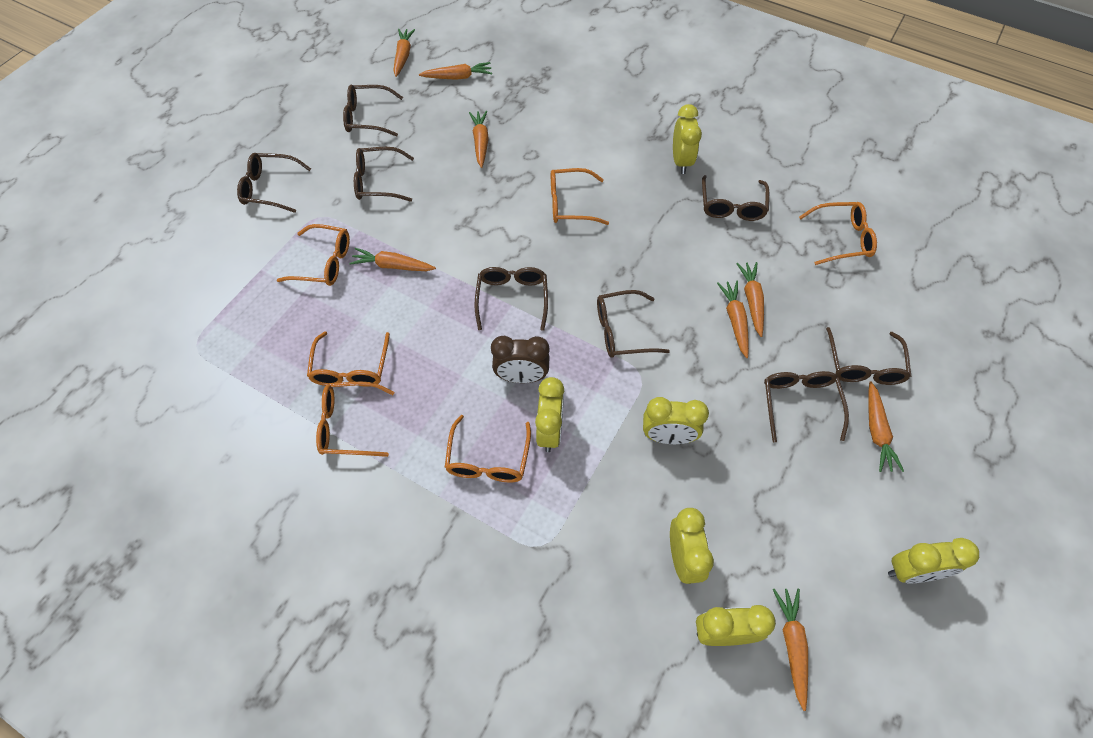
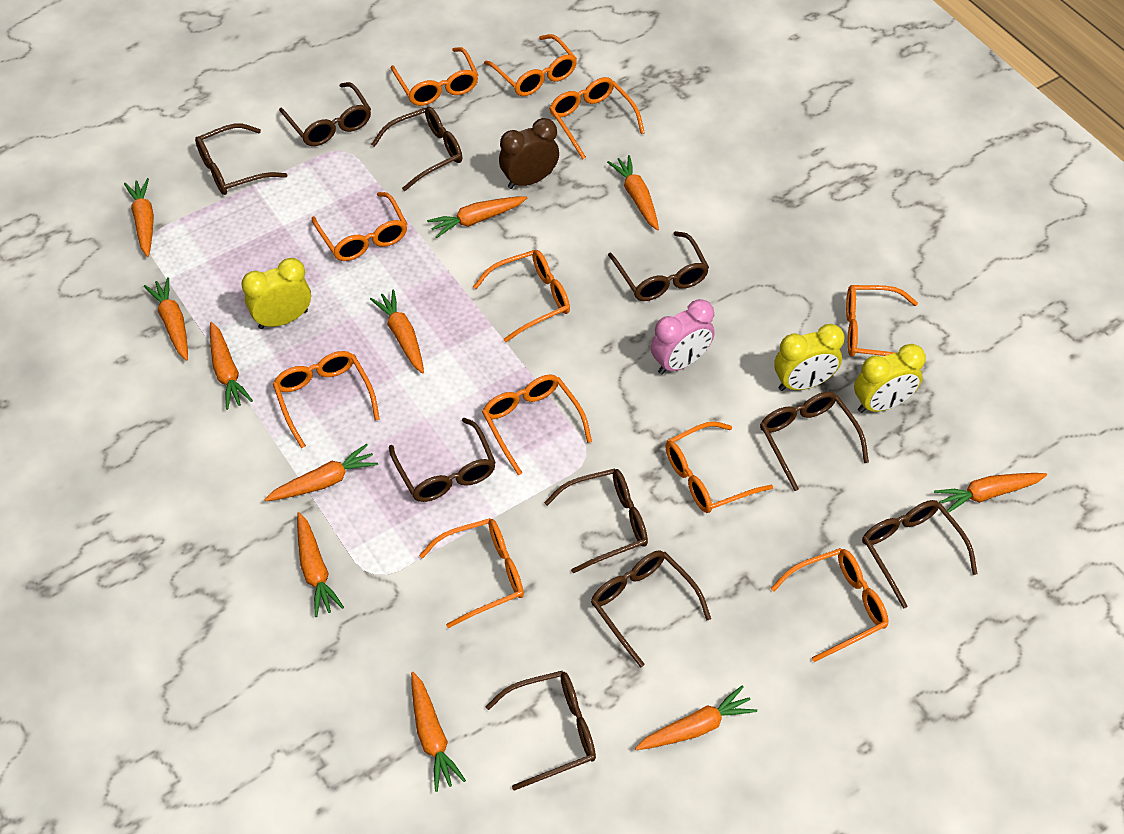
brown glasses: 8 -> 10
orange carrot: 8 -> 11
orange glasses: 6 -> 11
pink clock: 0 -> 1
yellow clock: 6 -> 3

